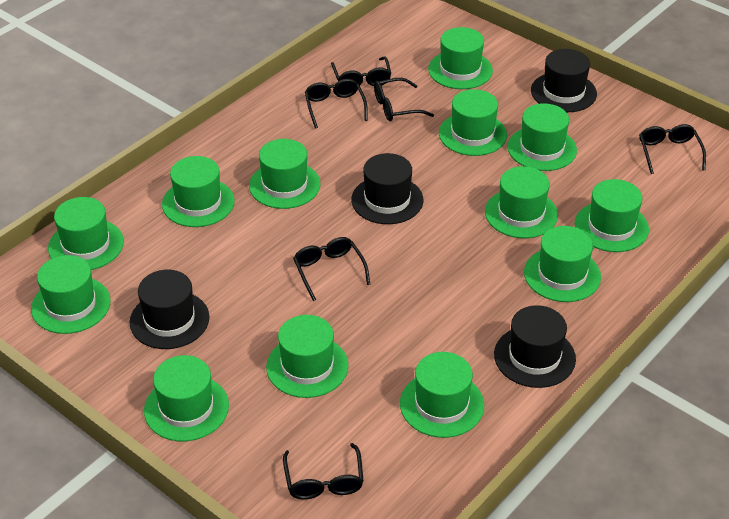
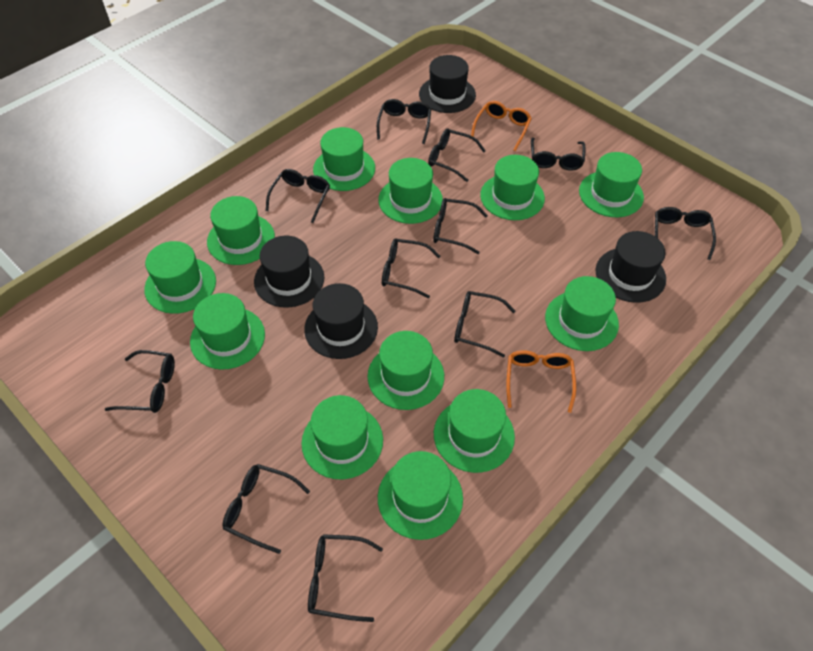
black glasses: 6 -> 11
green hat: 13 -> 12
orange glasses: 0 -> 2

